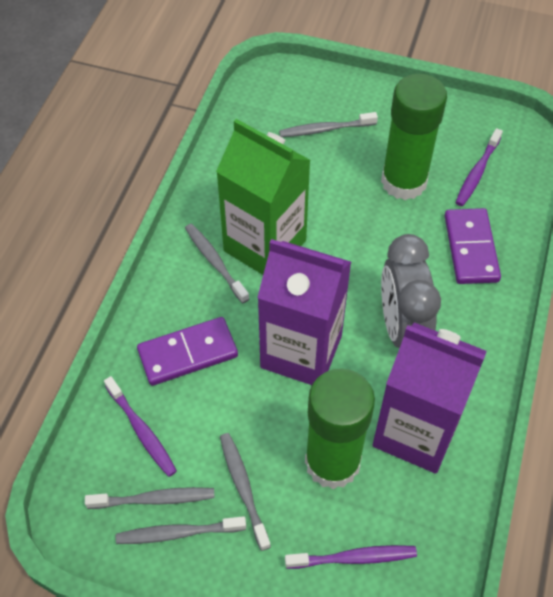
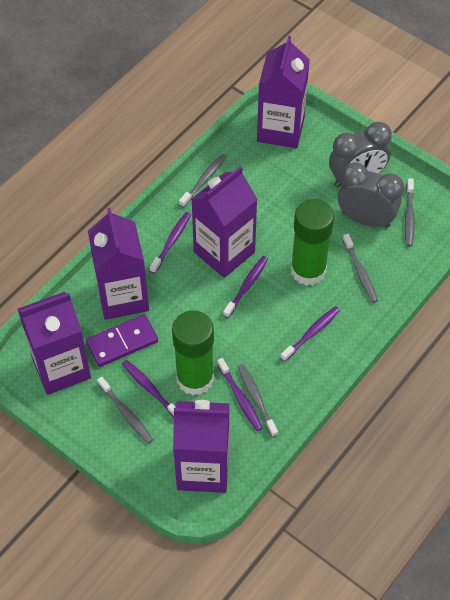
green carton: 1 -> 0
grey clock: 1 -> 2
purple carton: 2 -> 5
purple domino: 2 -> 1
purple toothbrush: 3 -> 5

